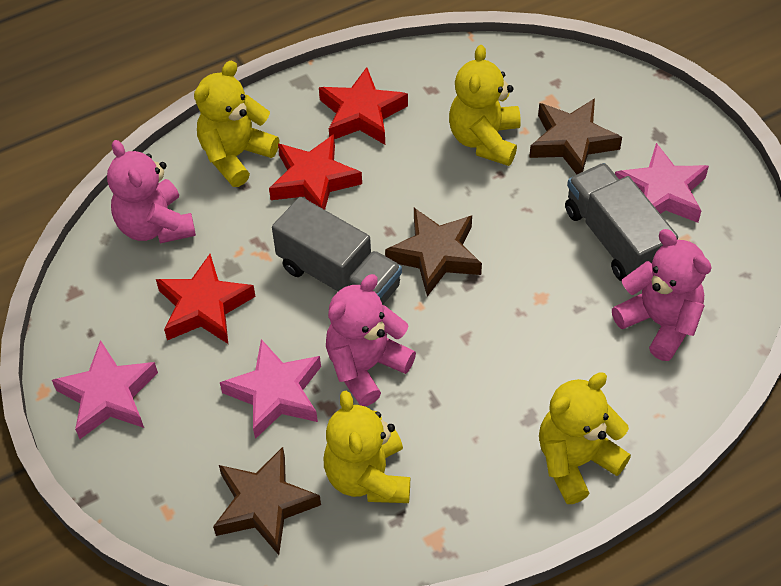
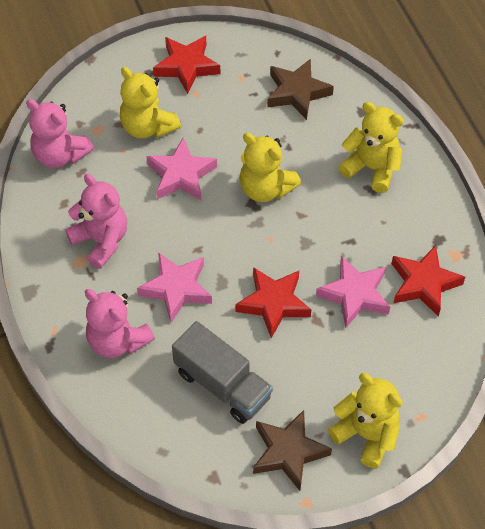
brown star: 3 -> 2
grey truck: 2 -> 1

